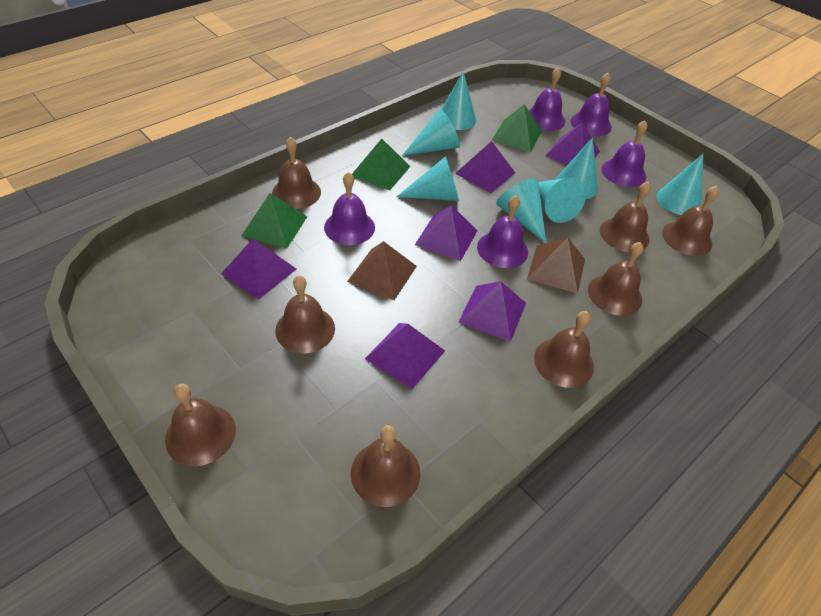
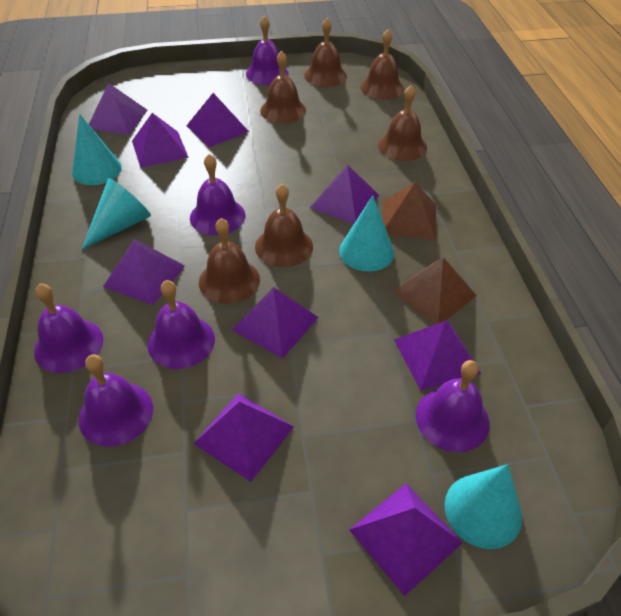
brown bell: 8 -> 6
green pyramid: 3 -> 0
purple bell: 5 -> 6
purple pyramid: 6 -> 9
turquoise cone: 7 -> 4

